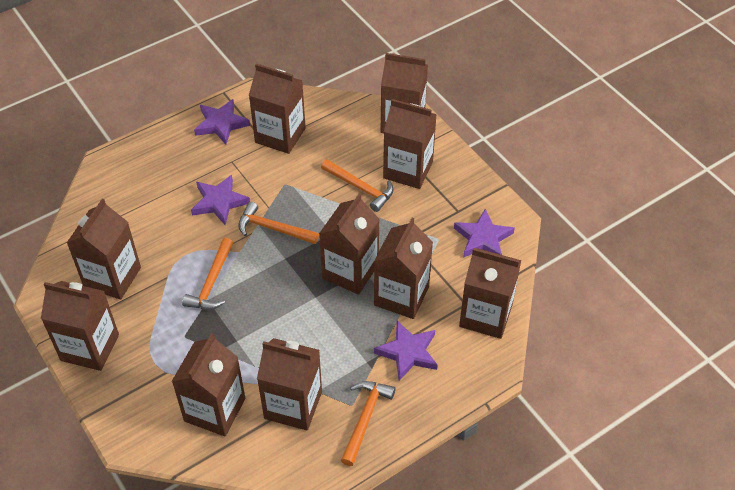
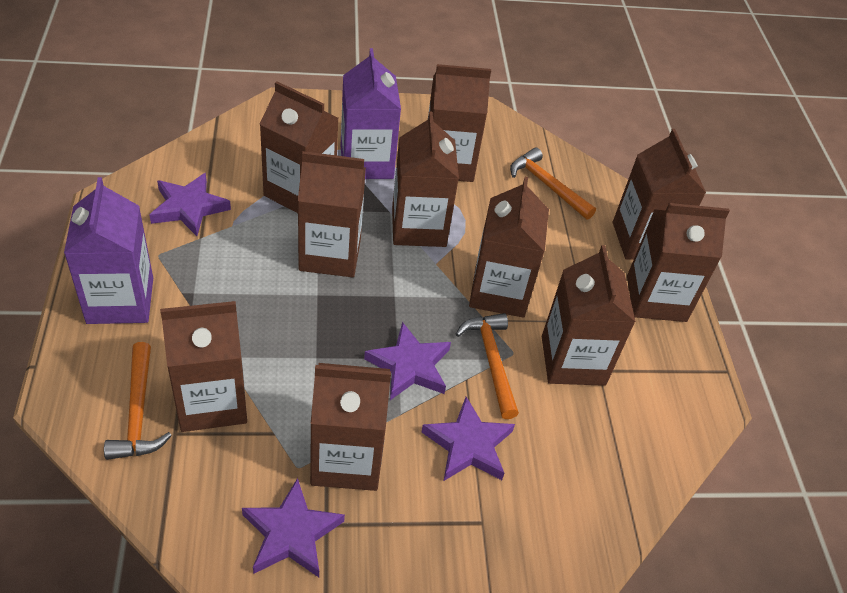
orange hammer: 4 -> 3
purple carton: 0 -> 2

